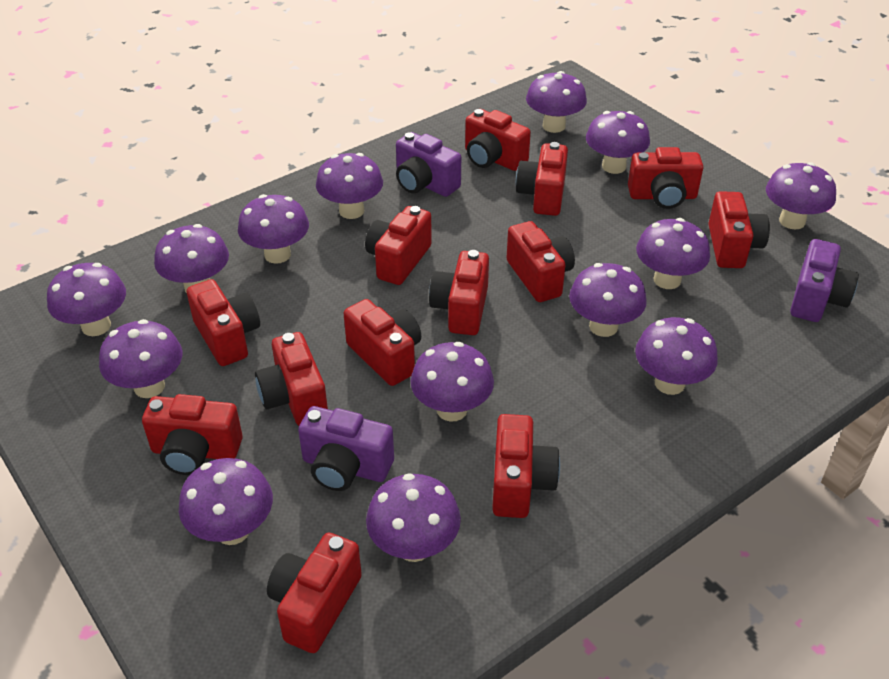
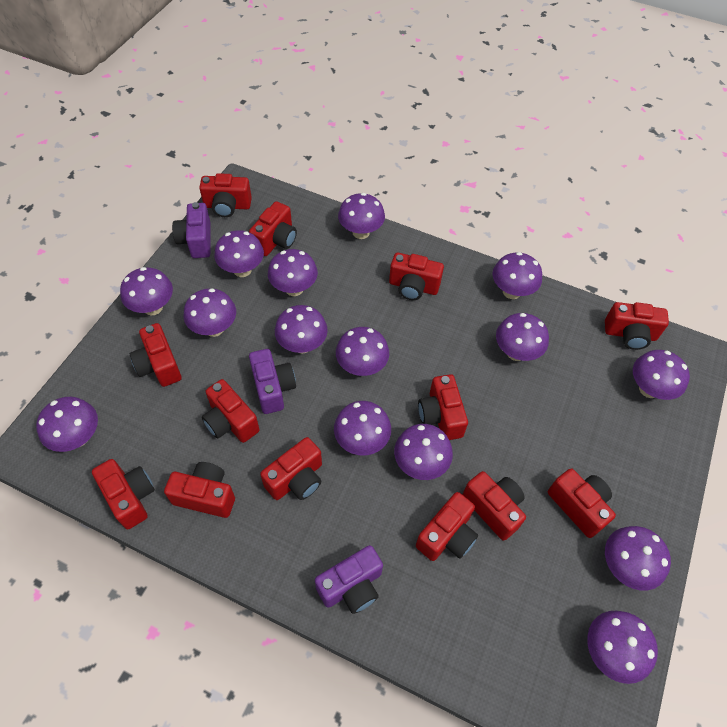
purple mushroom: 14 -> 15

